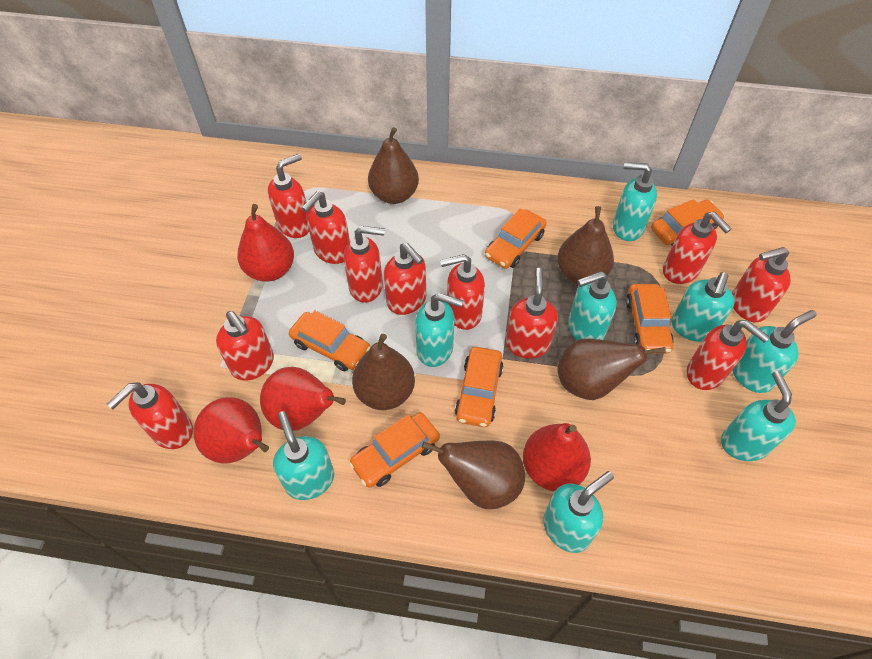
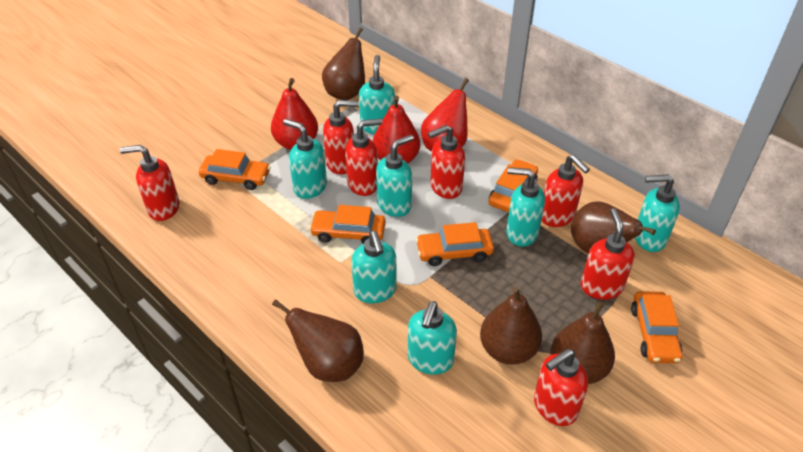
orange car: 6 -> 5
red pear: 4 -> 3
red soap dispenser: 11 -> 7
turquoise soap dispenser: 8 -> 7

